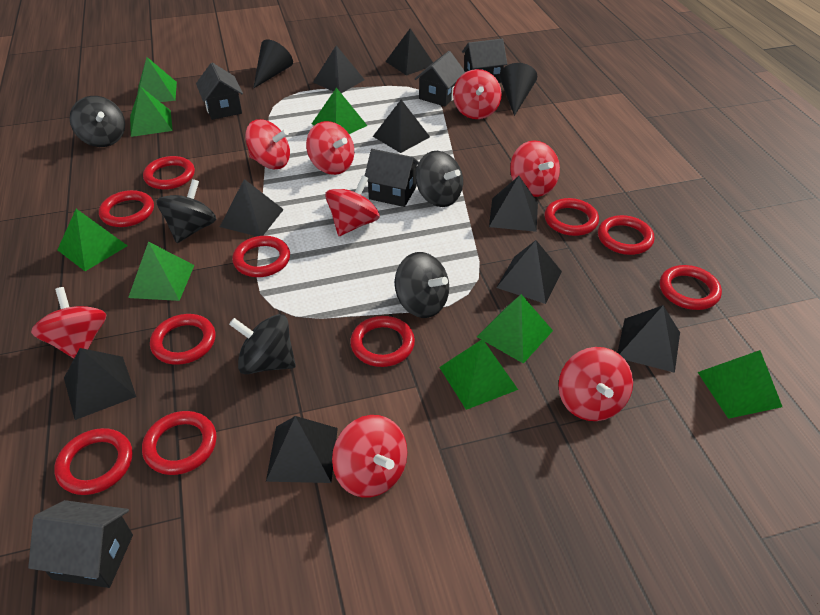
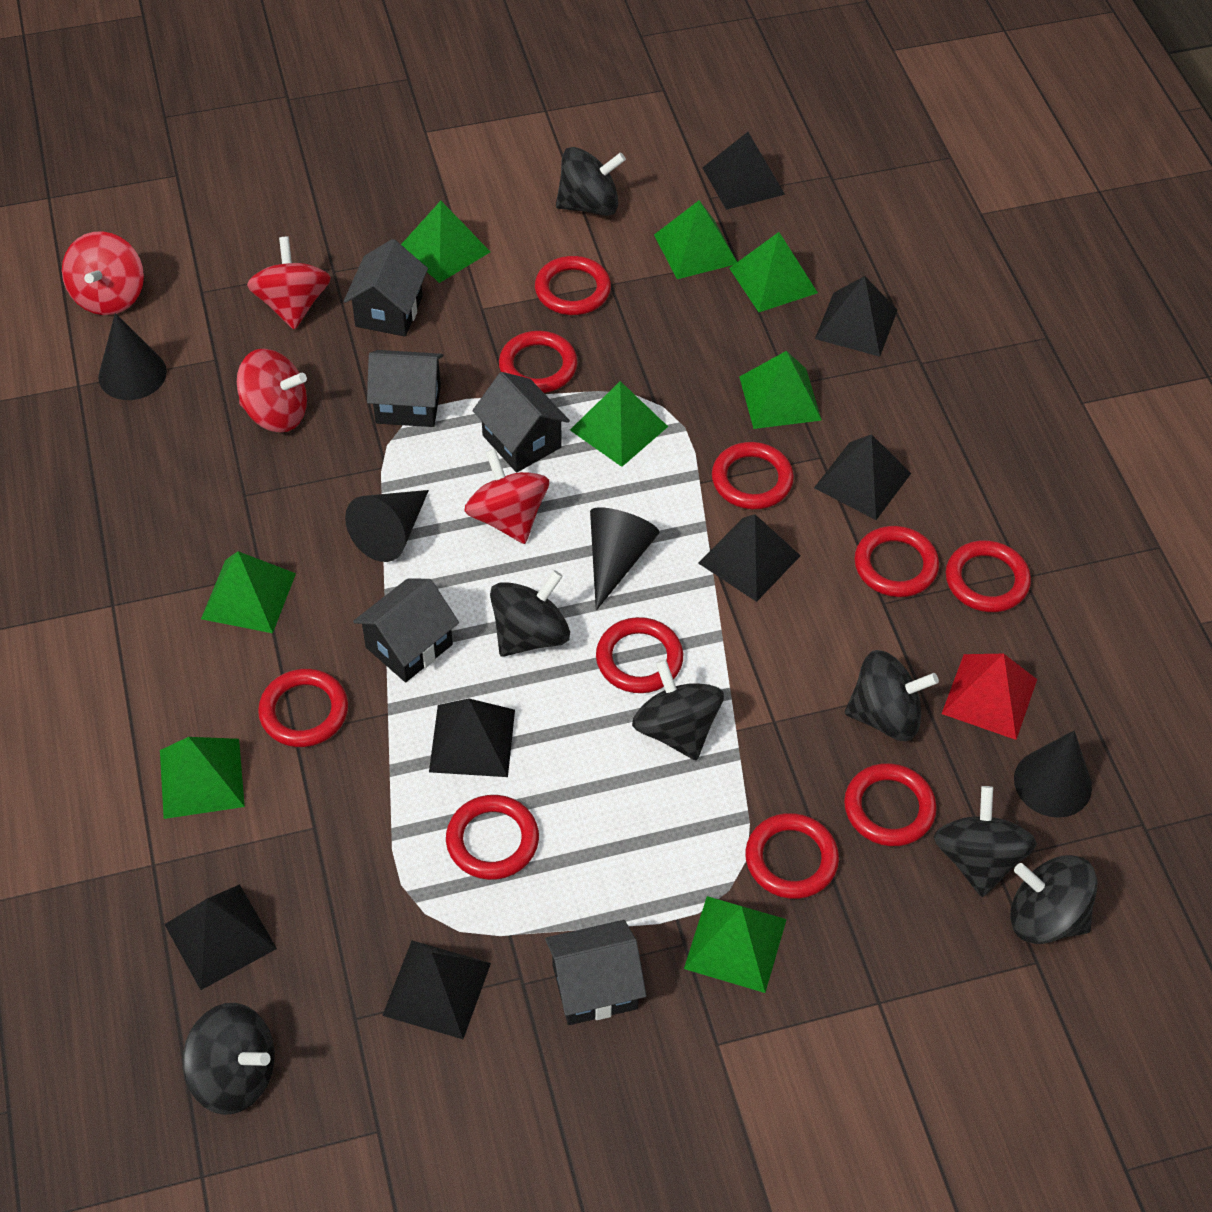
black cone: 2 -> 4
black pyramid: 9 -> 7
black spinning top: 5 -> 7
red pyramid: 0 -> 1
red spinning top: 8 -> 4

